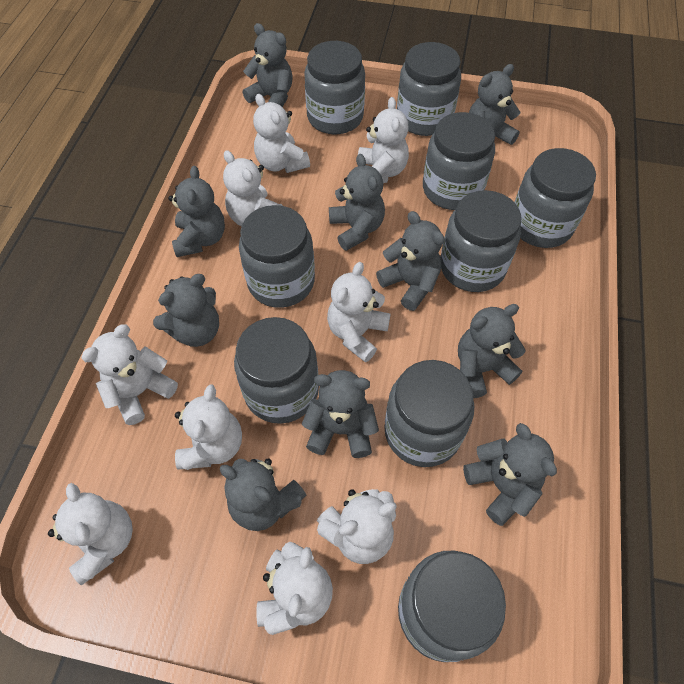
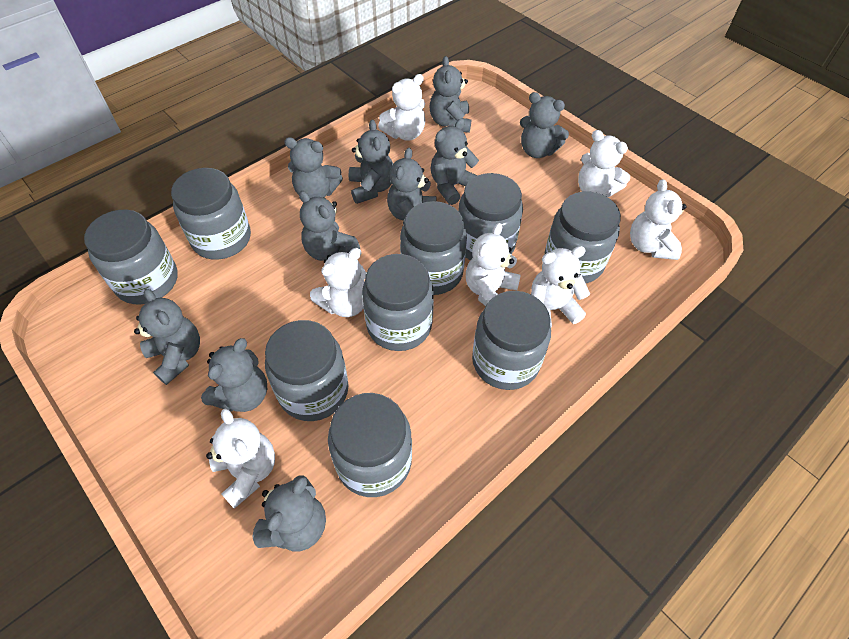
white teddy bear: 9 -> 7

